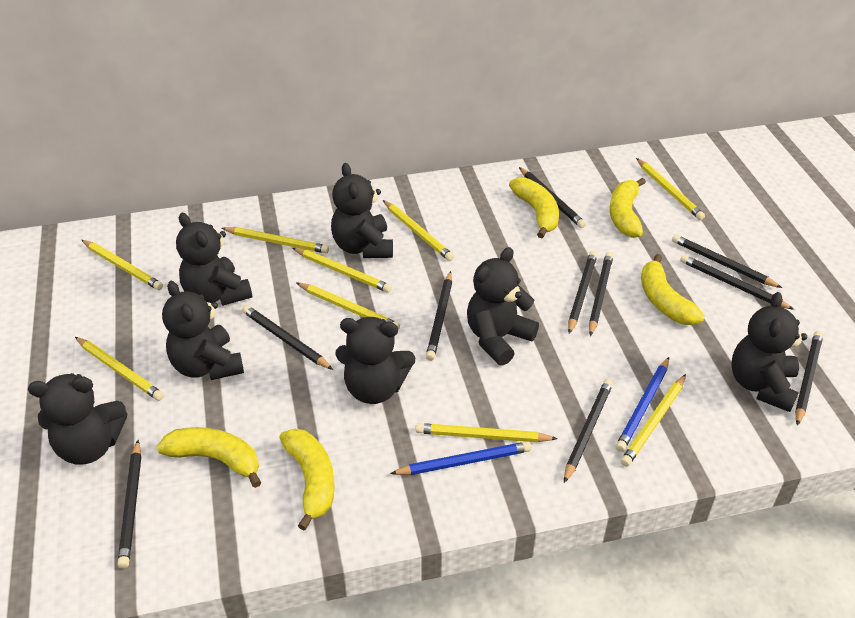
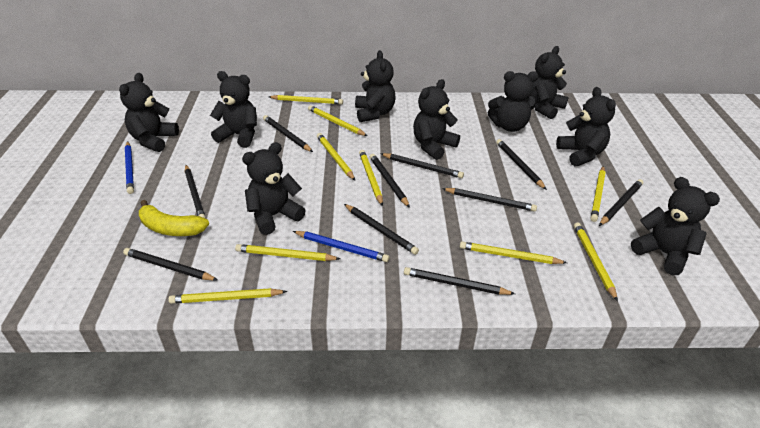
black teddy bear: 7 -> 9
yellow banana: 5 -> 1

